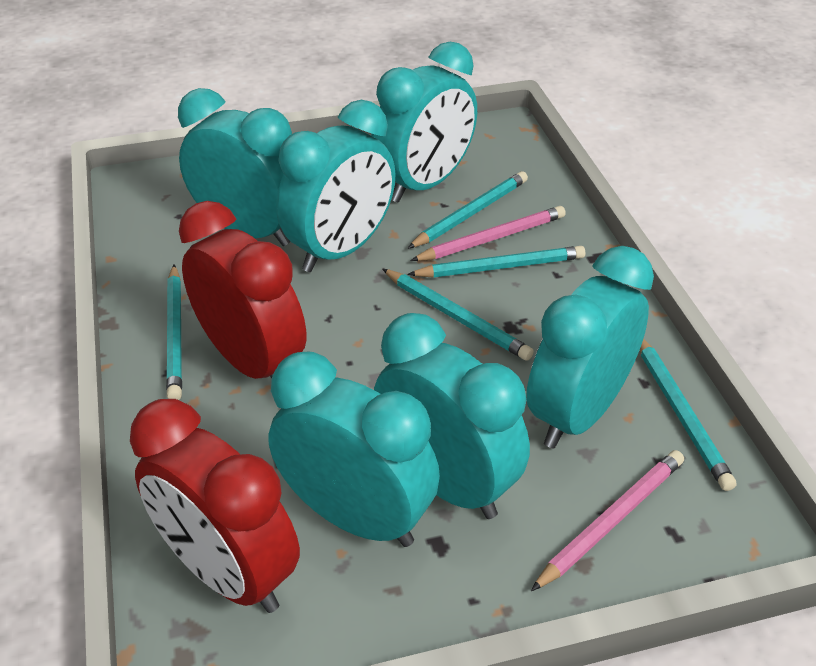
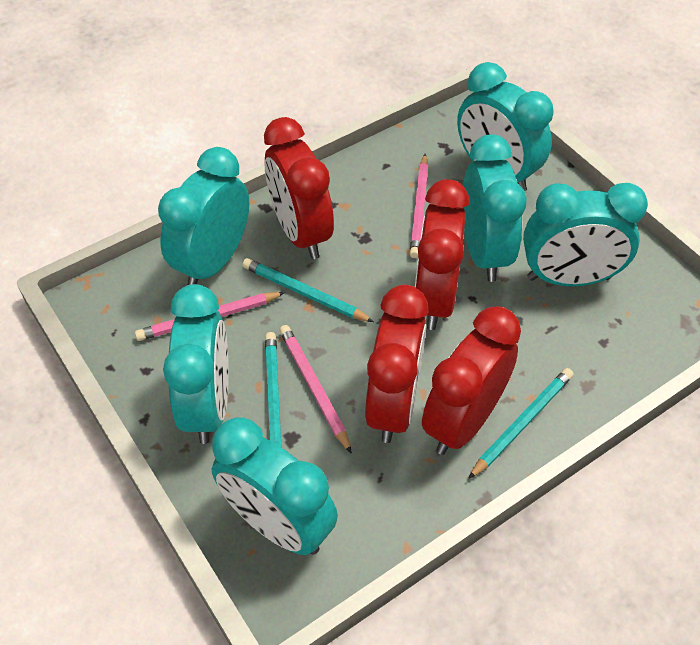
pink pencil: 2 -> 3
red clock: 2 -> 4
turquoise pencil: 5 -> 3

